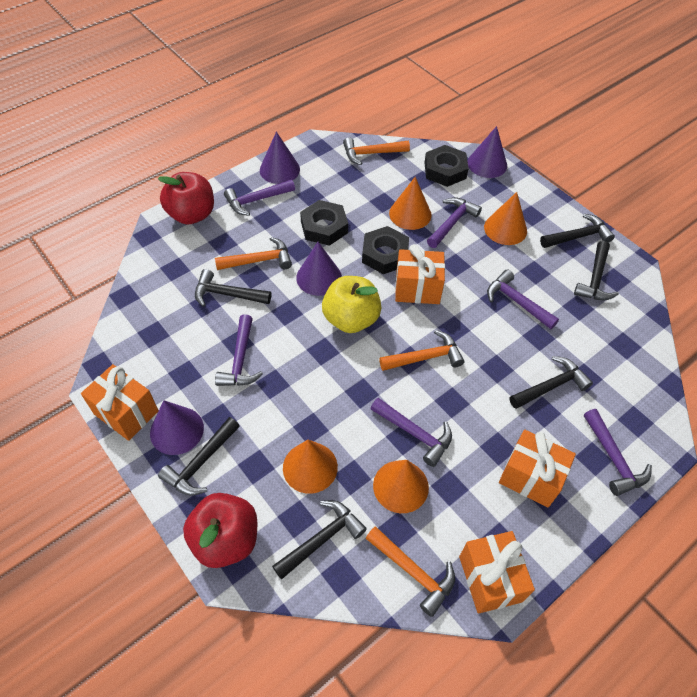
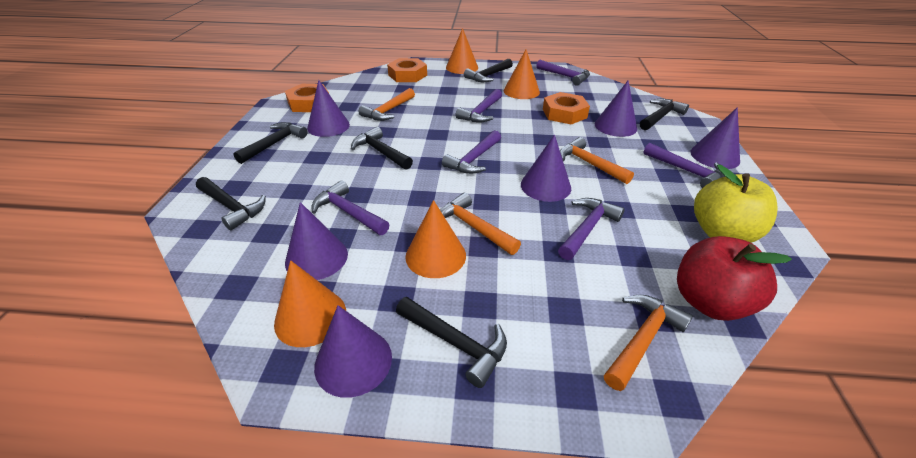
black nut: 3 -> 0
orange gift: 4 -> 0
orange nut: 0 -> 3
purple cone: 4 -> 6
red apple: 2 -> 1

